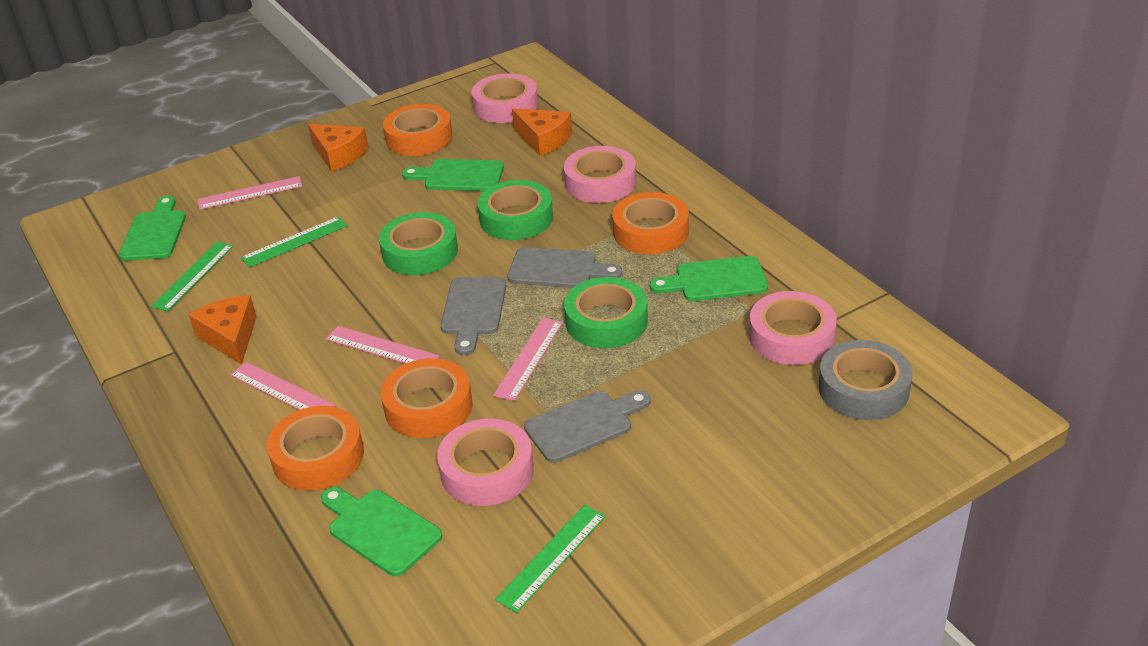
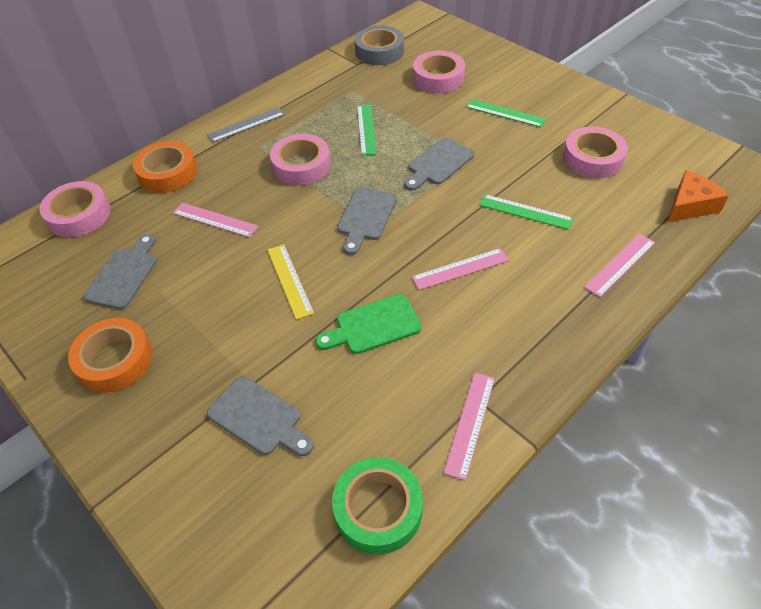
green cutting board: 4 -> 1
green tape: 3 -> 1
grey cutting board: 3 -> 4
grey ruler: 0 -> 1
orange cheese: 3 -> 1
orange tape: 4 -> 2
yellow ruler: 0 -> 1

